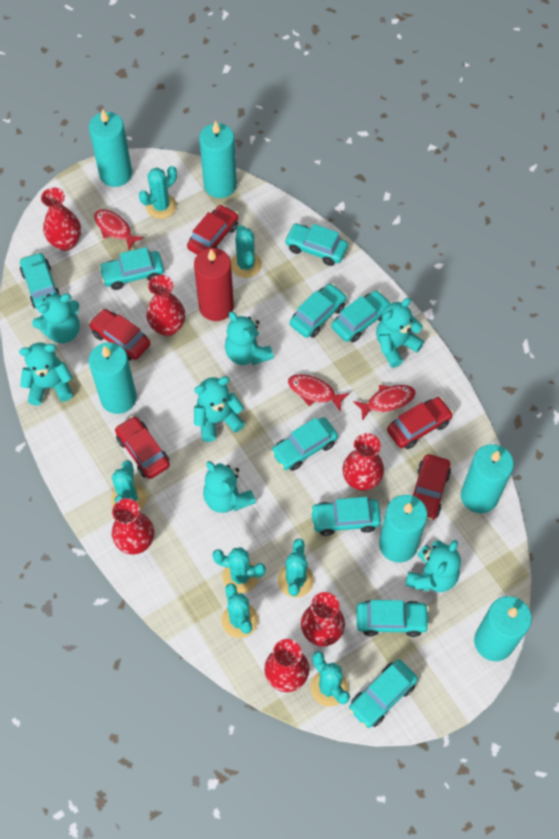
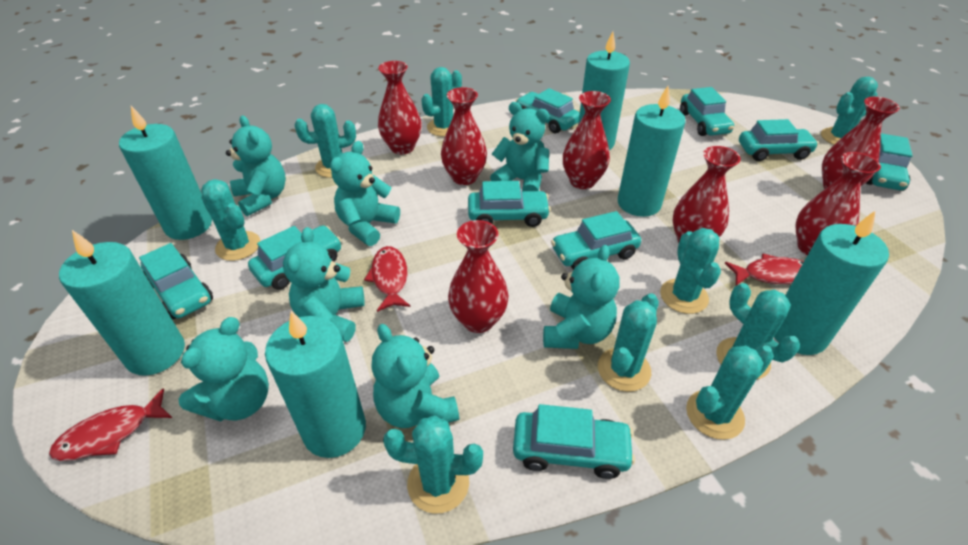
red candle: 1 -> 0
red car: 5 -> 0
red vase: 6 -> 7
turquoise cactus: 7 -> 9

